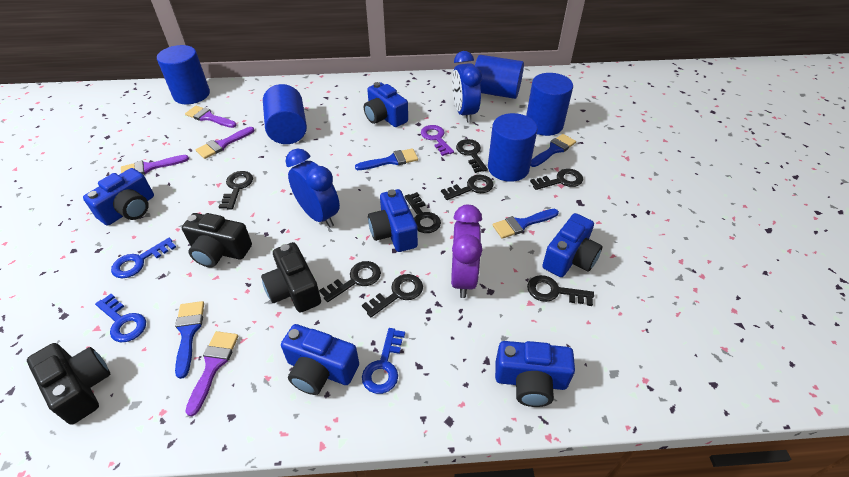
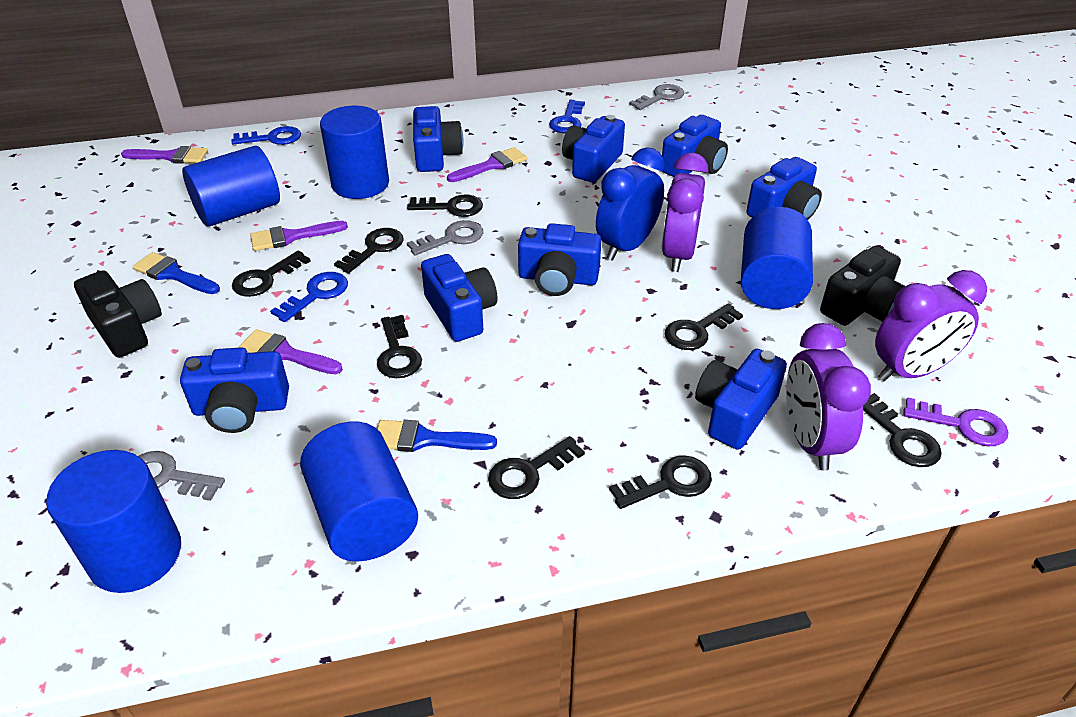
black camera: 3 -> 2
blue brush: 4 -> 2
blue camera: 6 -> 8
blue clock: 2 -> 1
grey key: 0 -> 3
purple clock: 1 -> 3

